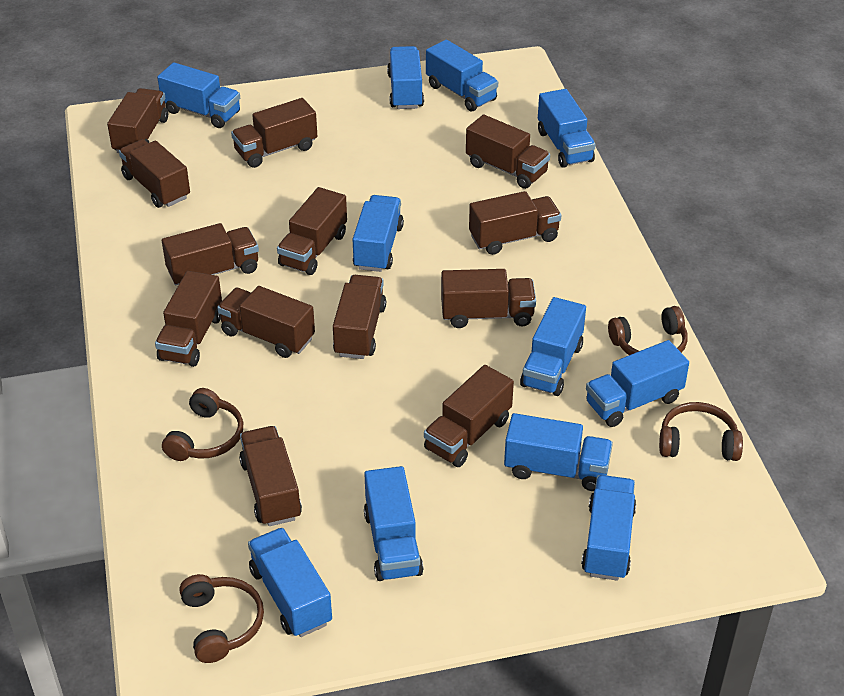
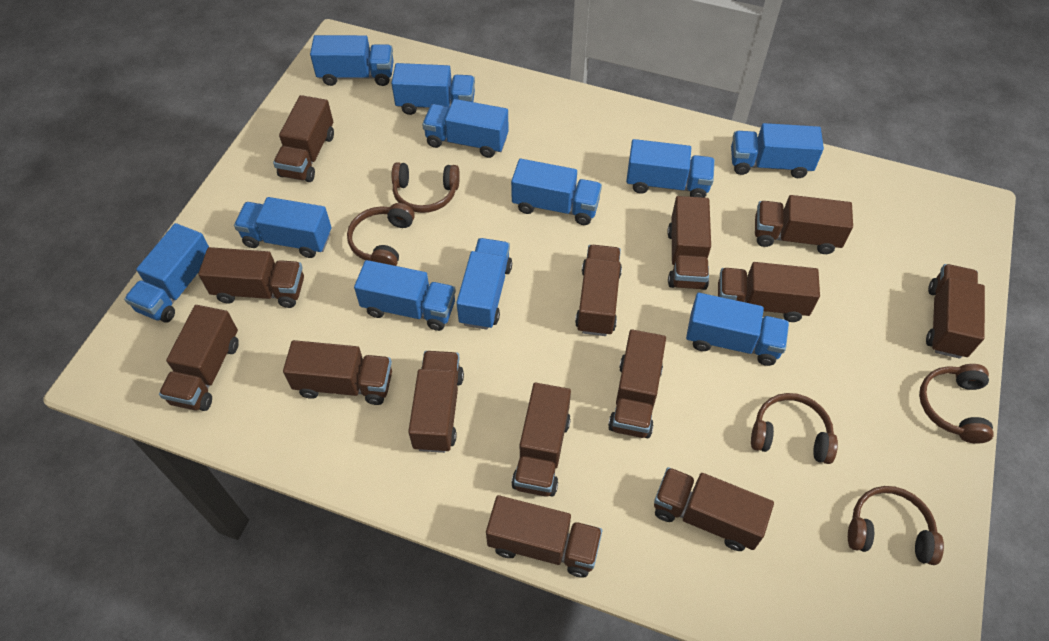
brown headphones: 4 -> 5
brown truck: 13 -> 14

